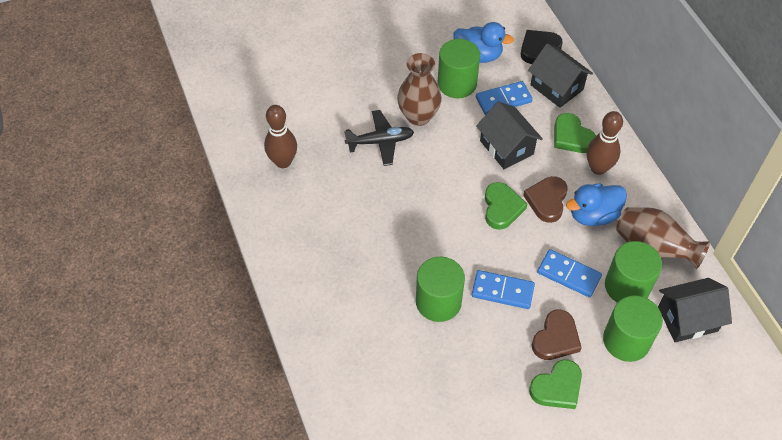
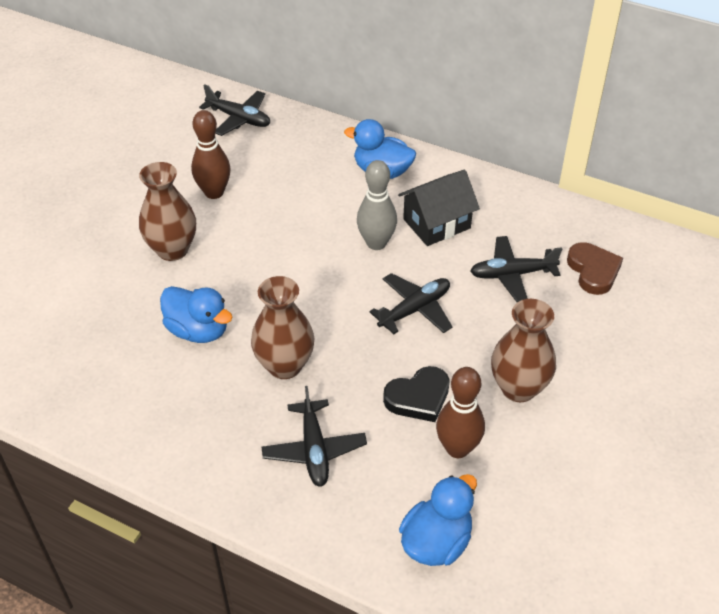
black house: 3 -> 1
black plane: 1 -> 4
blue domino: 3 -> 0
blue duck: 2 -> 3
brown heart: 2 -> 1
brown vase: 2 -> 3
green cylinder: 4 -> 0
green heart: 3 -> 0
grey bowling pin: 0 -> 1

